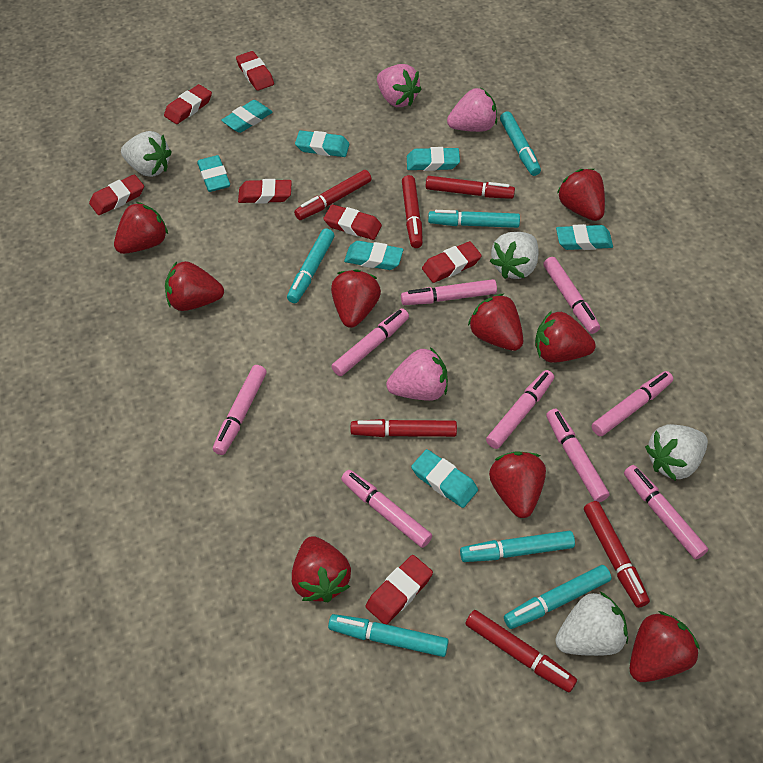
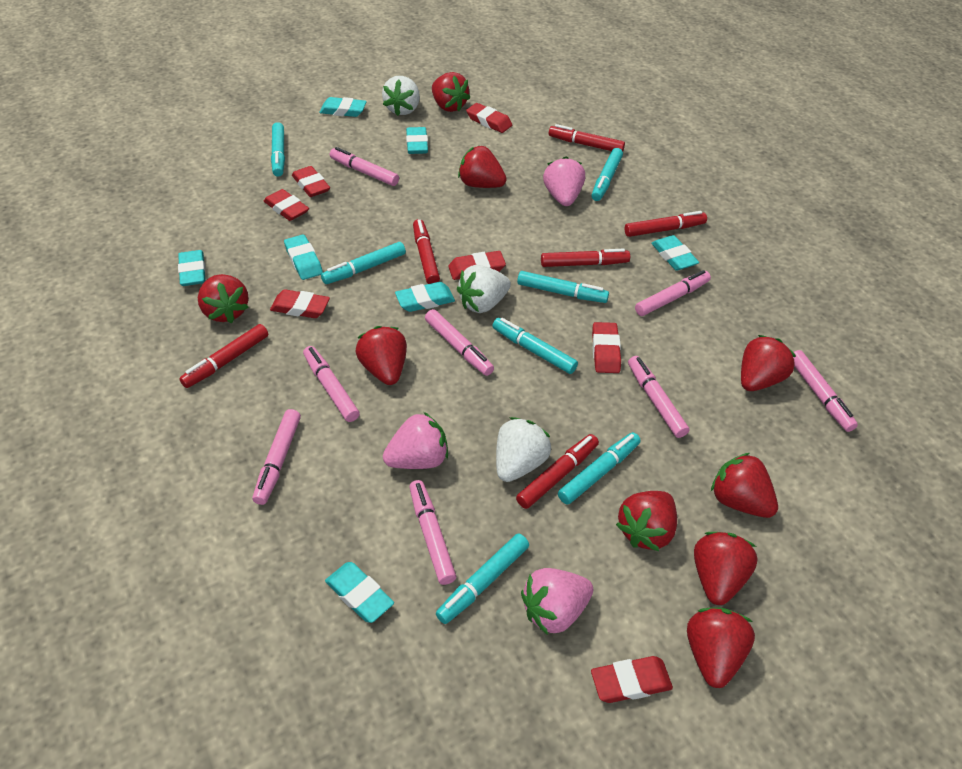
pink marker: 9 -> 8
turquoise marker: 6 -> 7
white strawberry: 4 -> 3

